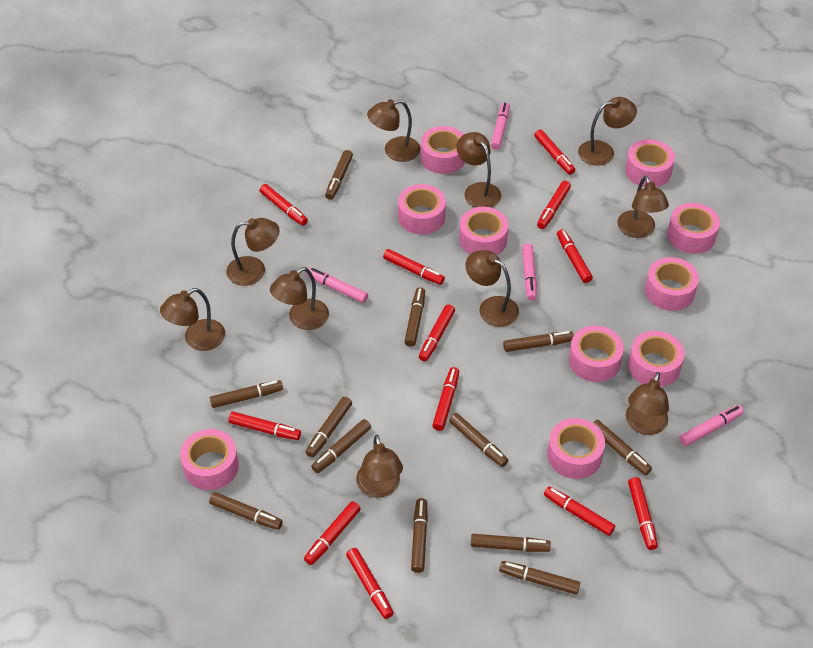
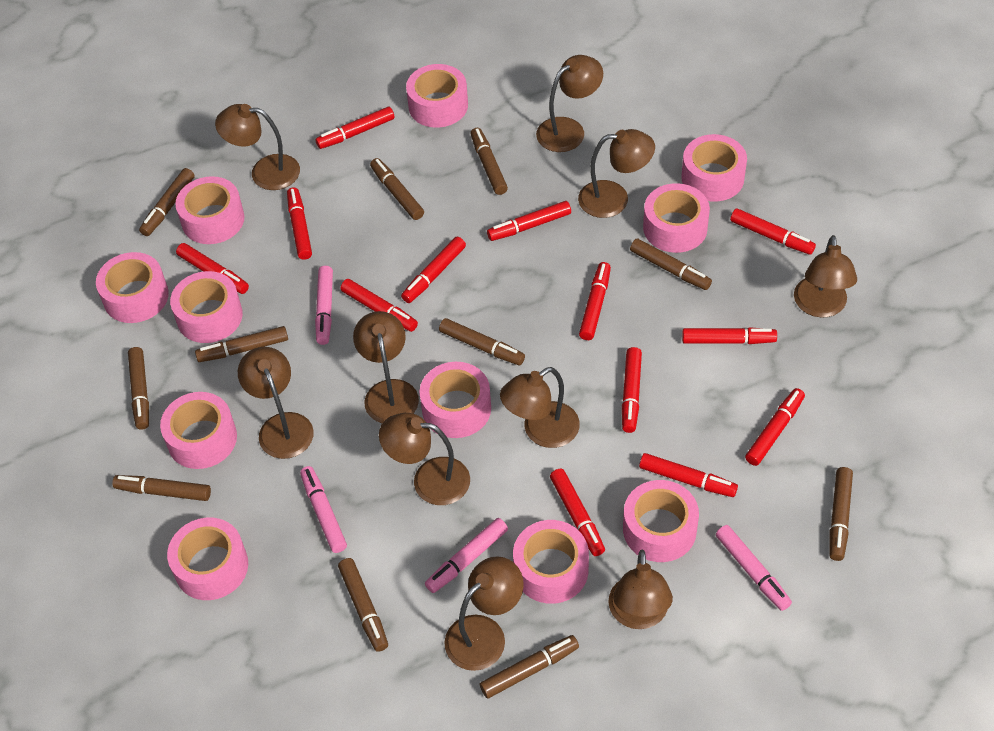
brown marker: 12 -> 11
pink tape: 10 -> 11
red marker: 12 -> 13

